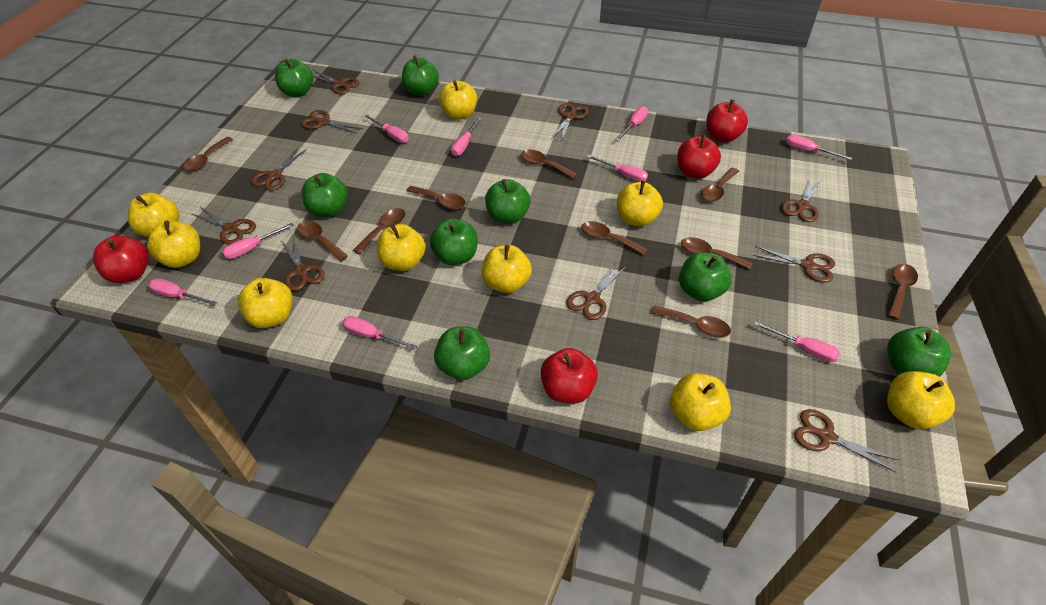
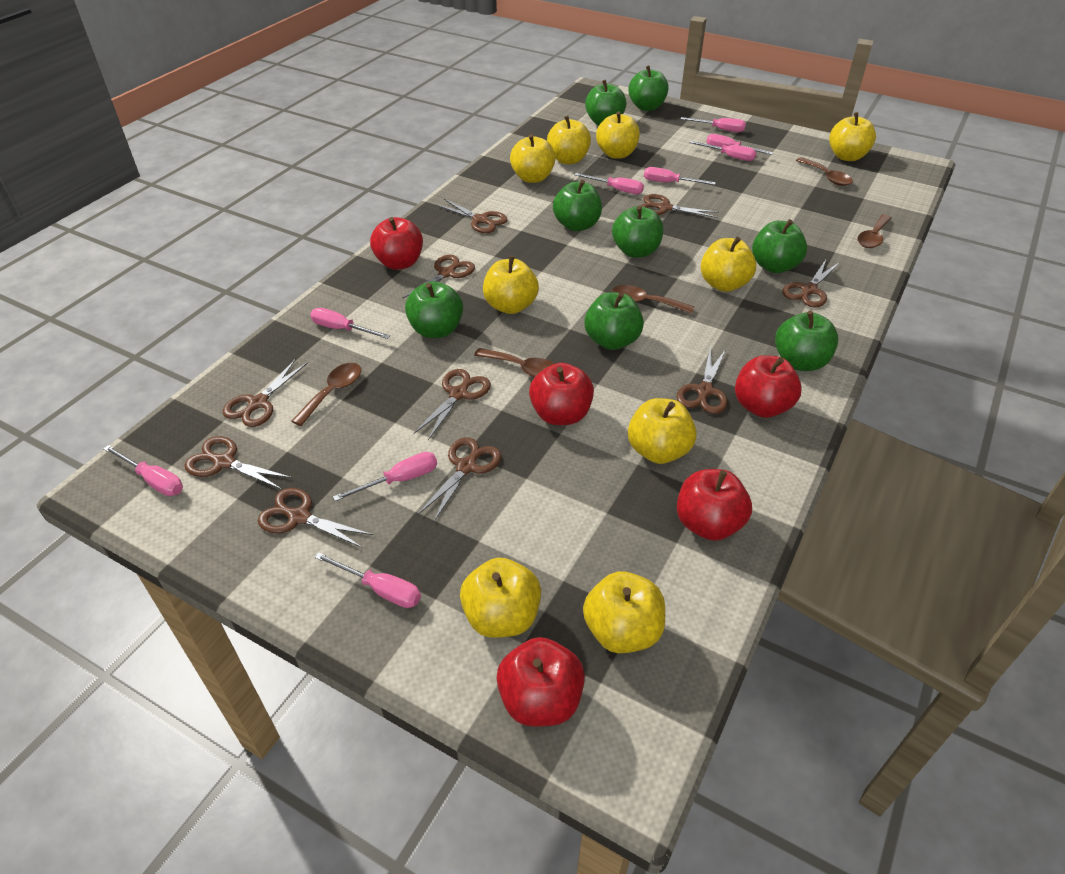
brown spoon: 10 -> 5
red apple: 4 -> 5

